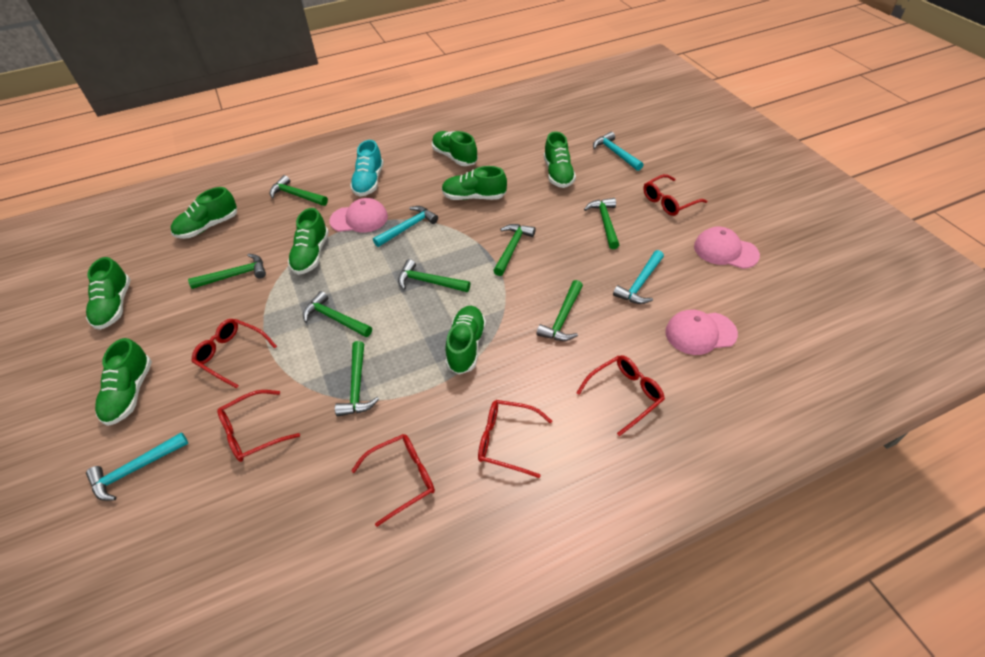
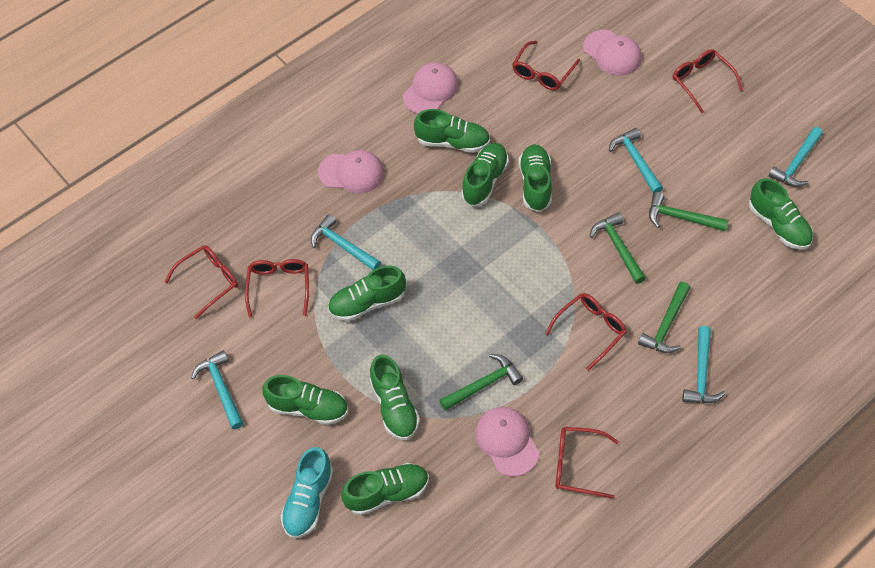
green hammer: 8 -> 4
pink cap: 3 -> 4
turquoise hammer: 4 -> 5

